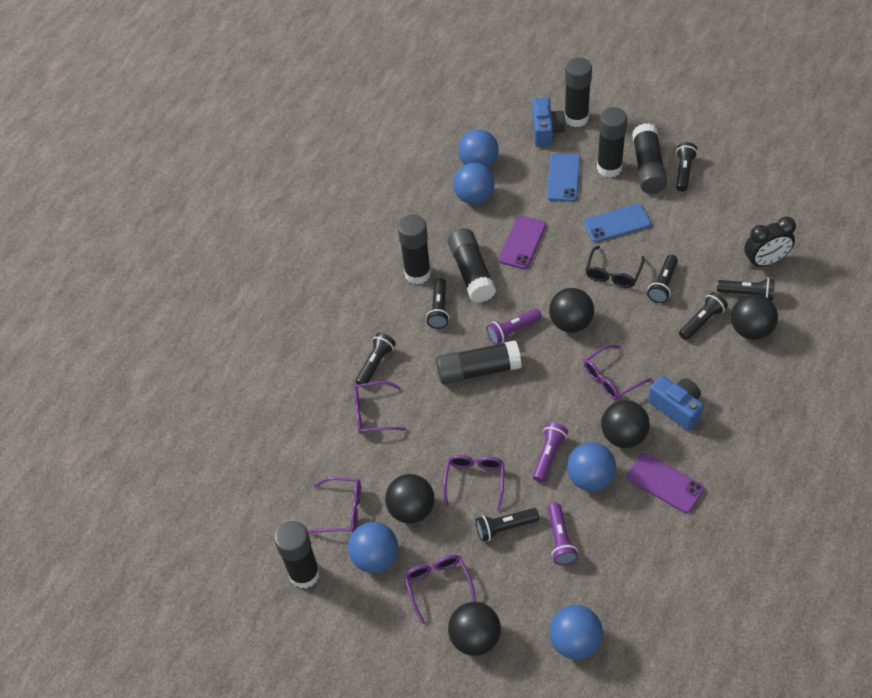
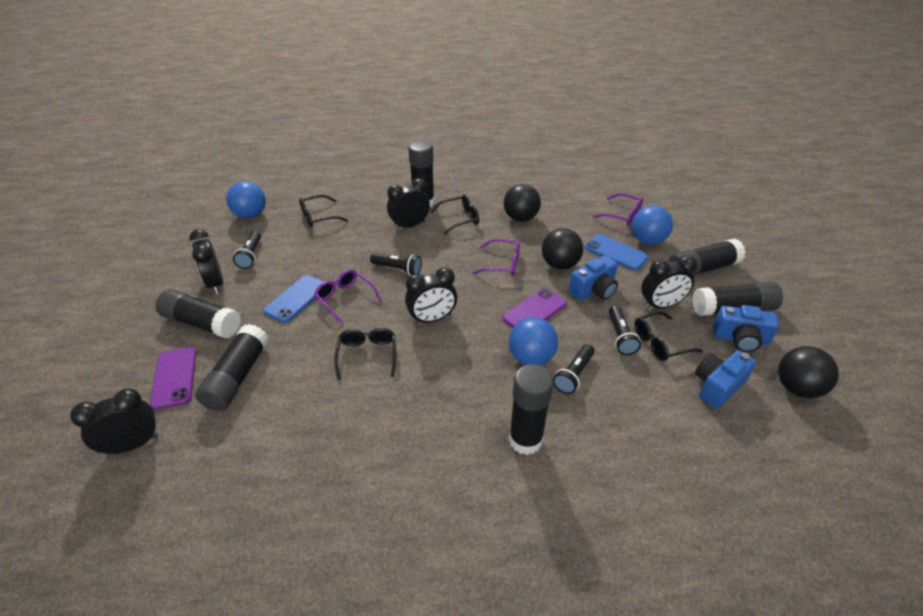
black ball: 5 -> 3
black clock: 1 -> 5
black flashlight: 7 -> 4
black glasses: 1 -> 4
black glue stick: 7 -> 6
blue ball: 5 -> 3
blue camera: 2 -> 3
purple flashlight: 3 -> 0
purple glasses: 5 -> 3

